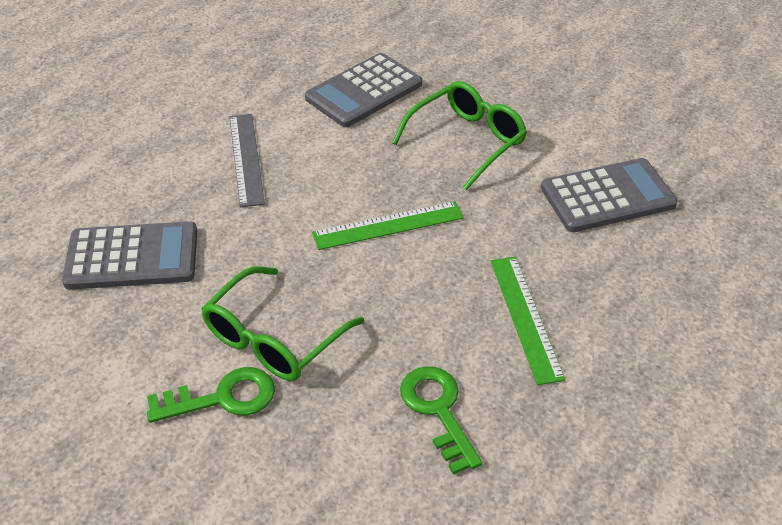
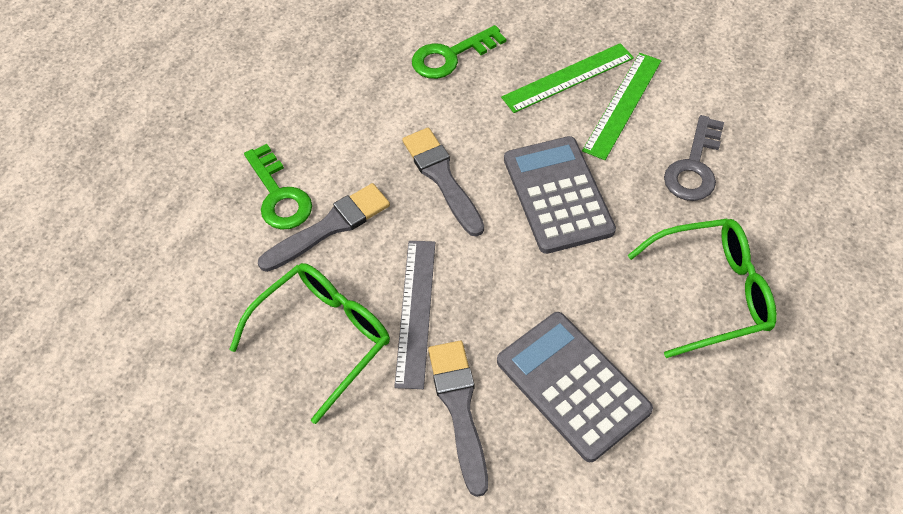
grey brush: 0 -> 3
grey calculator: 3 -> 2
grey key: 0 -> 1

